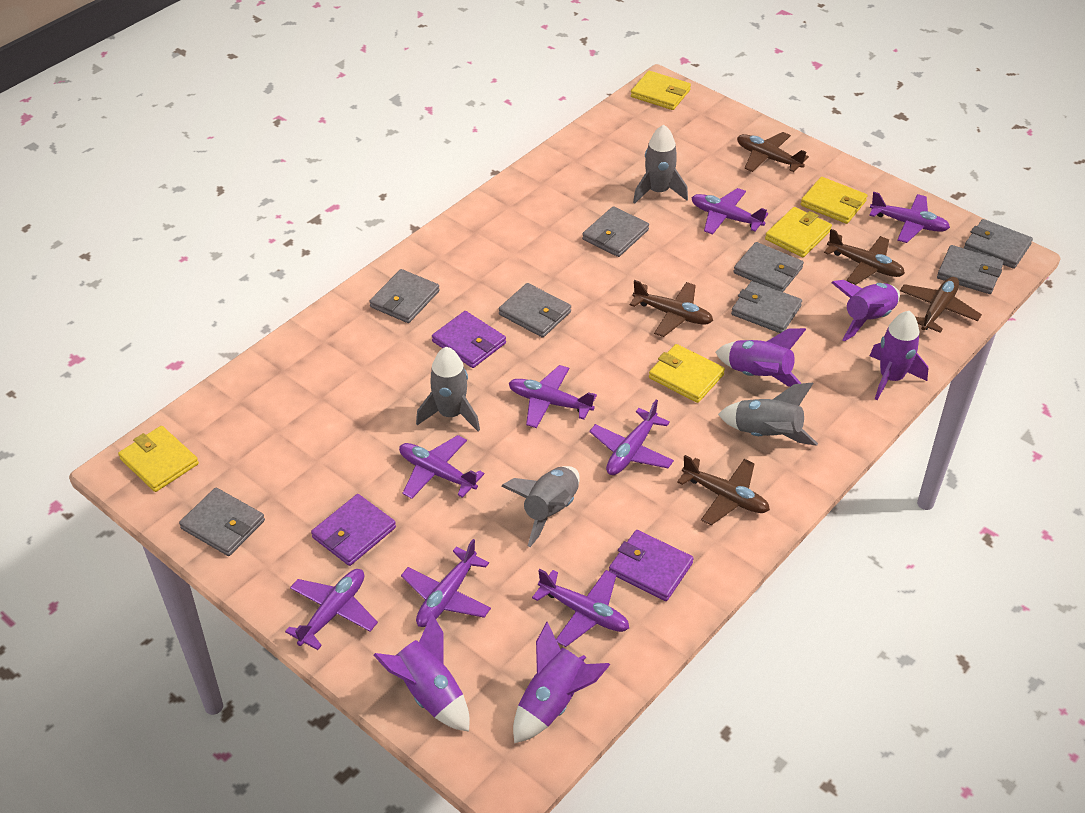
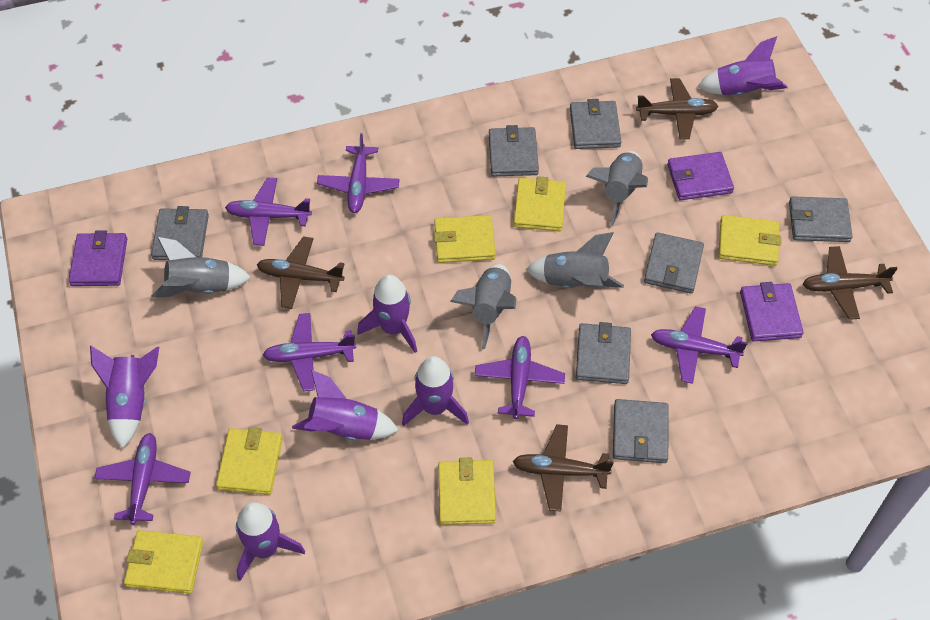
brown plane: 5 -> 4
grey wallet: 8 -> 7
purple plane: 8 -> 6
purple rocket: 5 -> 6
yellow wallet: 5 -> 6

